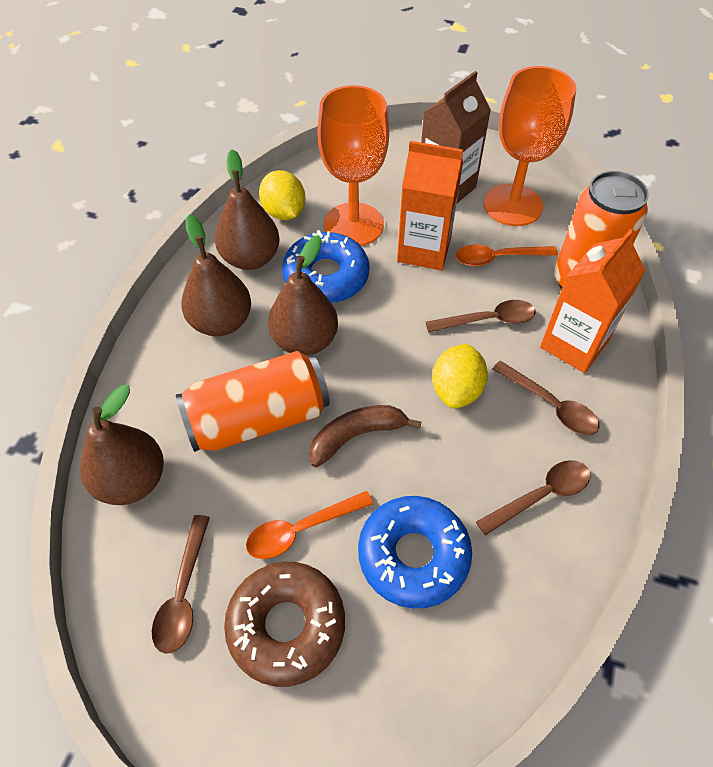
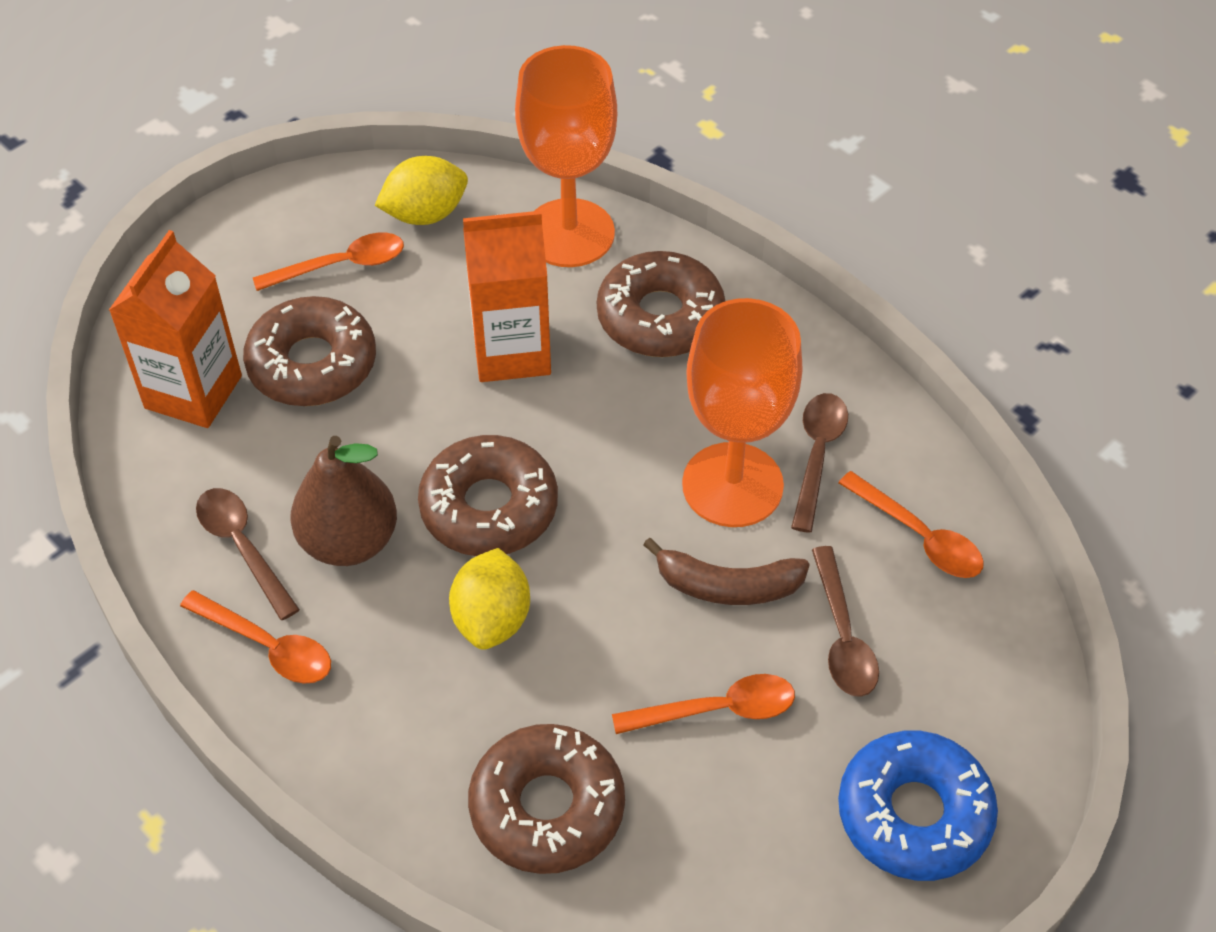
blue donut: 2 -> 1
brown carton: 1 -> 0
brown donut: 1 -> 4
brown pear: 4 -> 1
brown spoon: 4 -> 3
orange can: 2 -> 0
orange spoon: 2 -> 4

